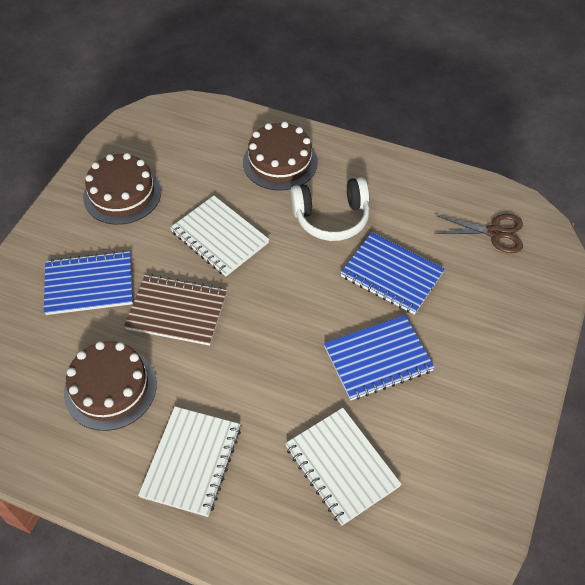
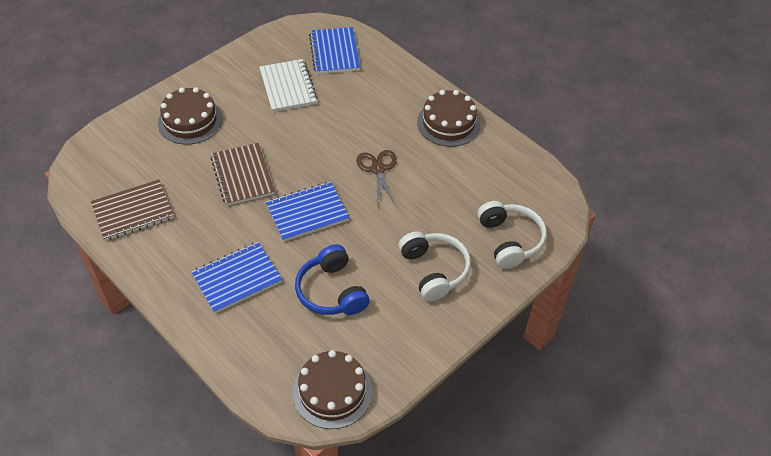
blue headphones: 0 -> 1
brown notebook: 1 -> 2
white headphones: 1 -> 2
white notebook: 3 -> 1

